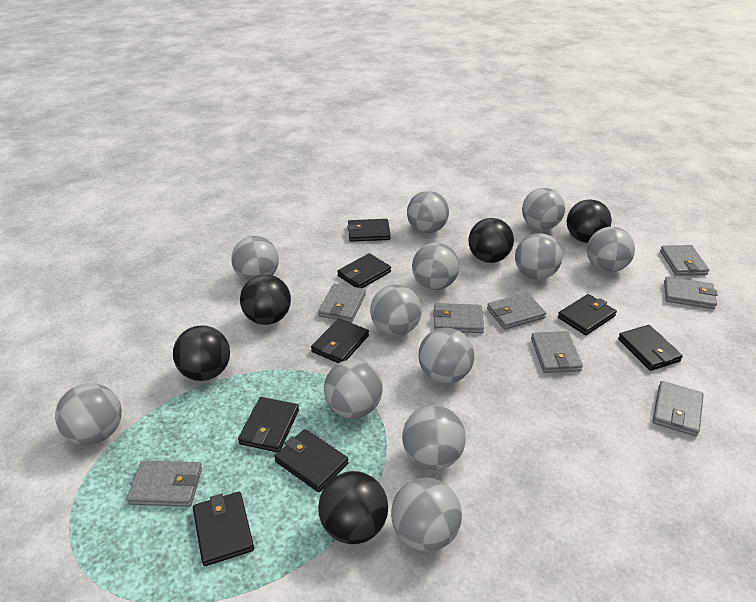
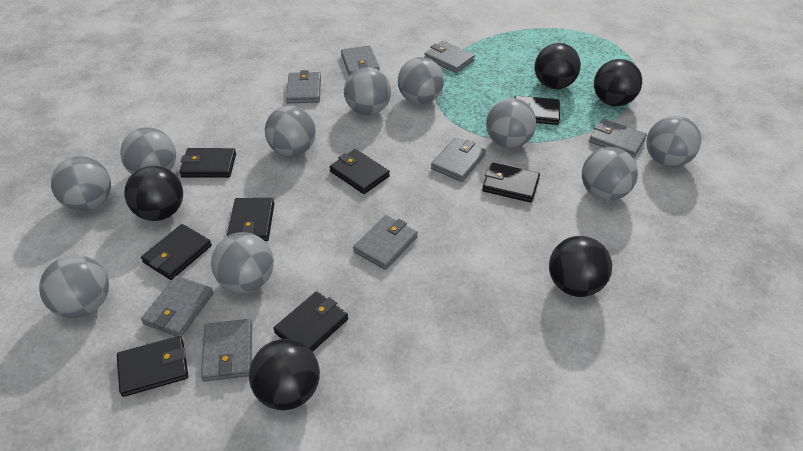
grey ball: 12 -> 10

